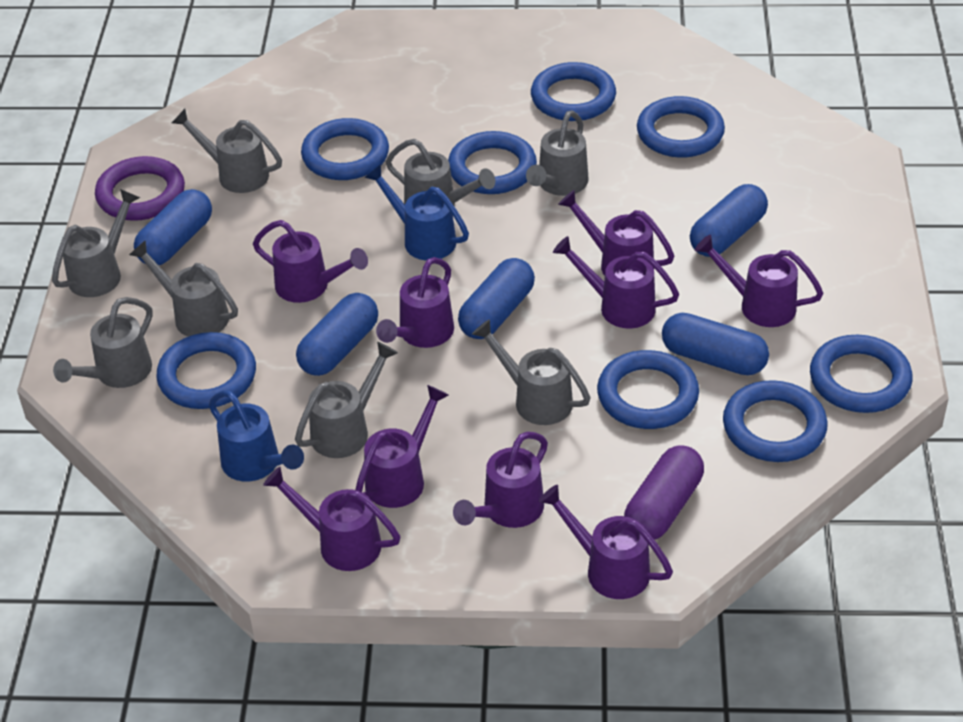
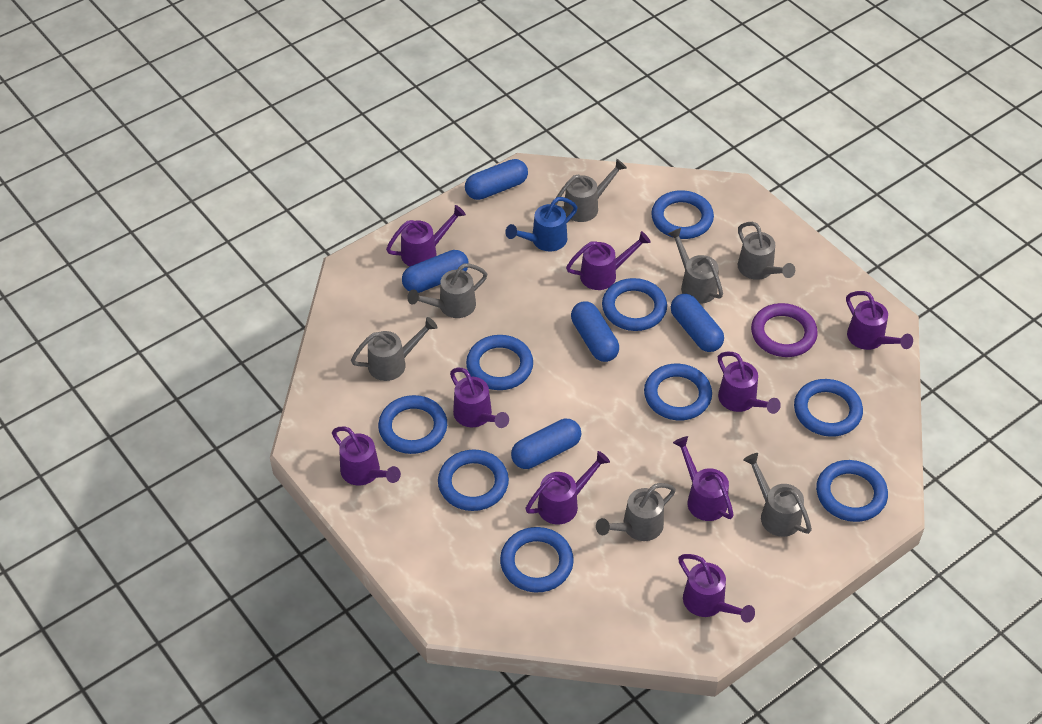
blue ring: 8 -> 9
blue watering can: 2 -> 1
grey watering can: 8 -> 7
purple capsule: 1 -> 0

